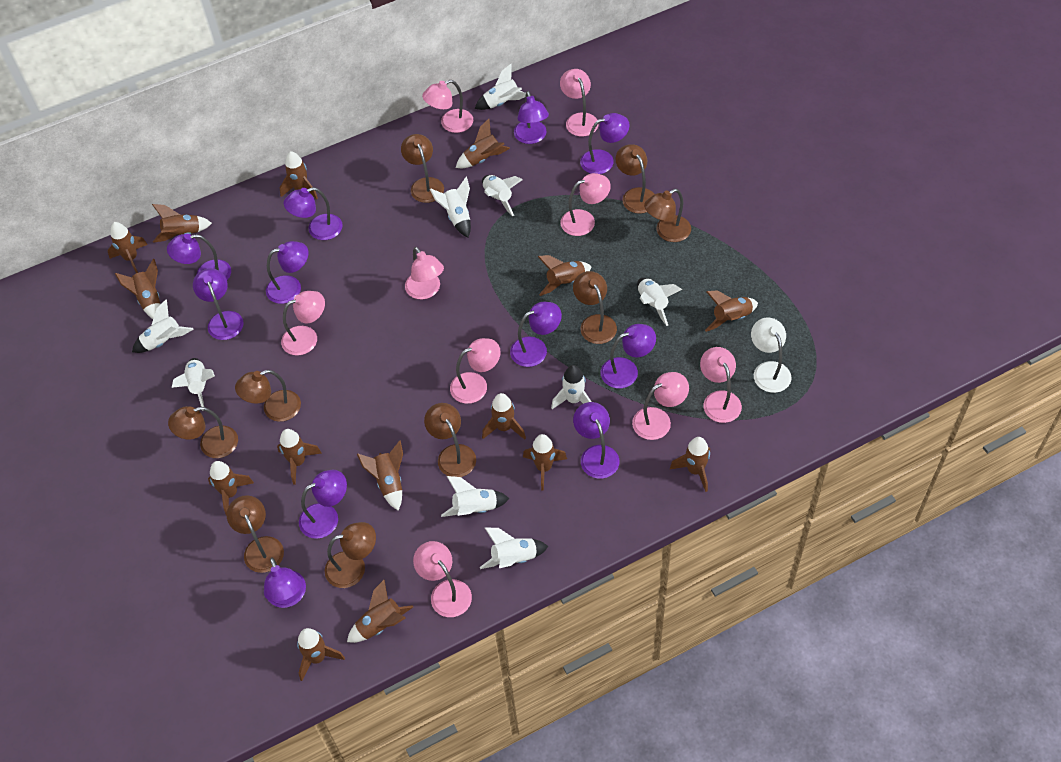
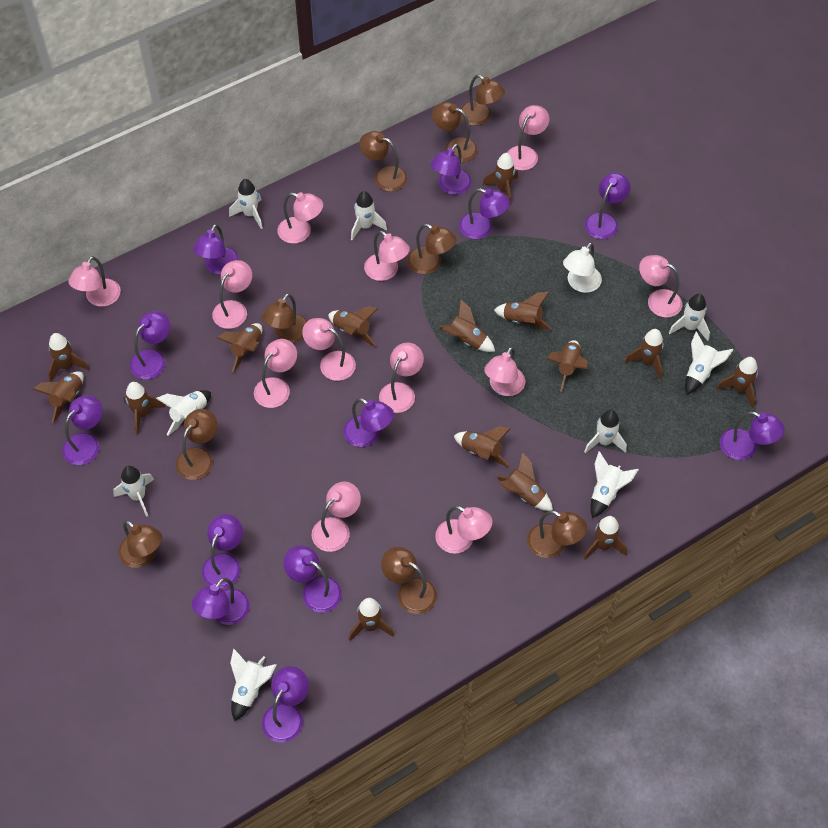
pink lamp: 9 -> 12
purple lamp: 11 -> 12

